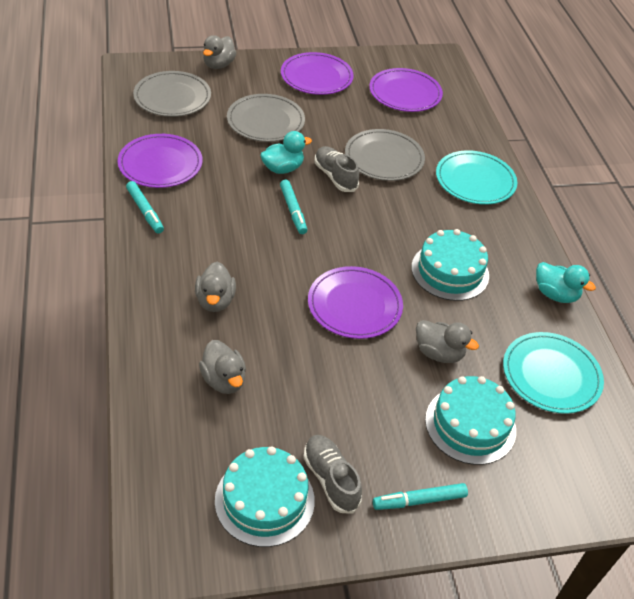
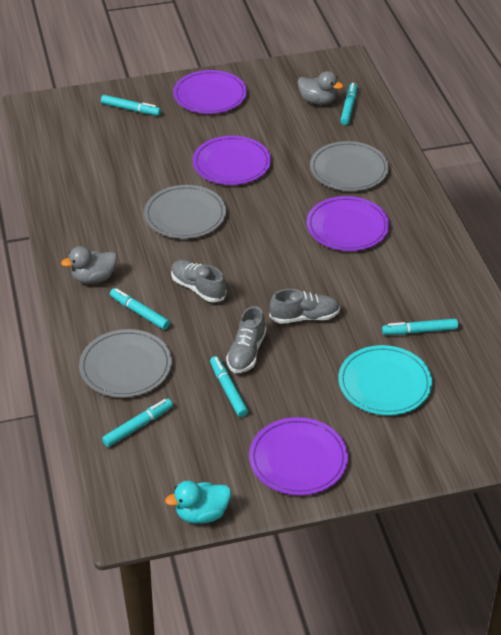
grey duck: 4 -> 2
grey shoe: 2 -> 3
turquoise cake: 3 -> 0
turquoise duck: 2 -> 1
turquoise marker: 3 -> 6
turquoise plate: 2 -> 1

